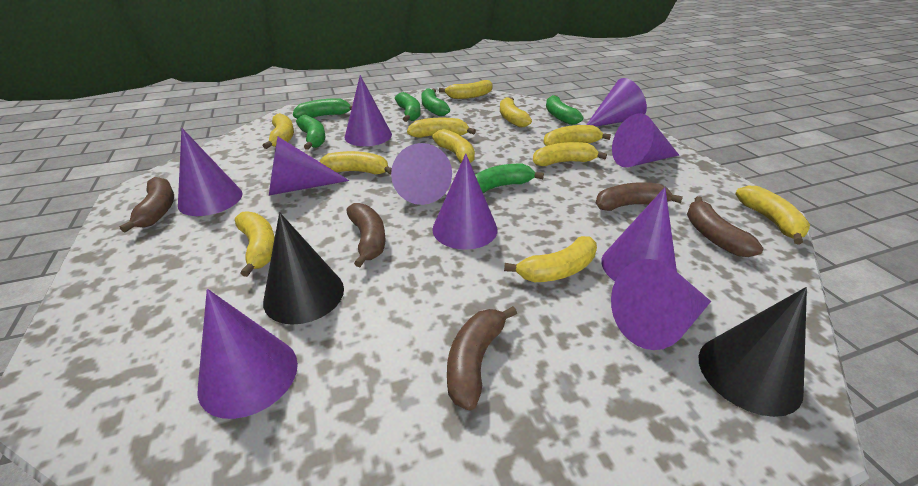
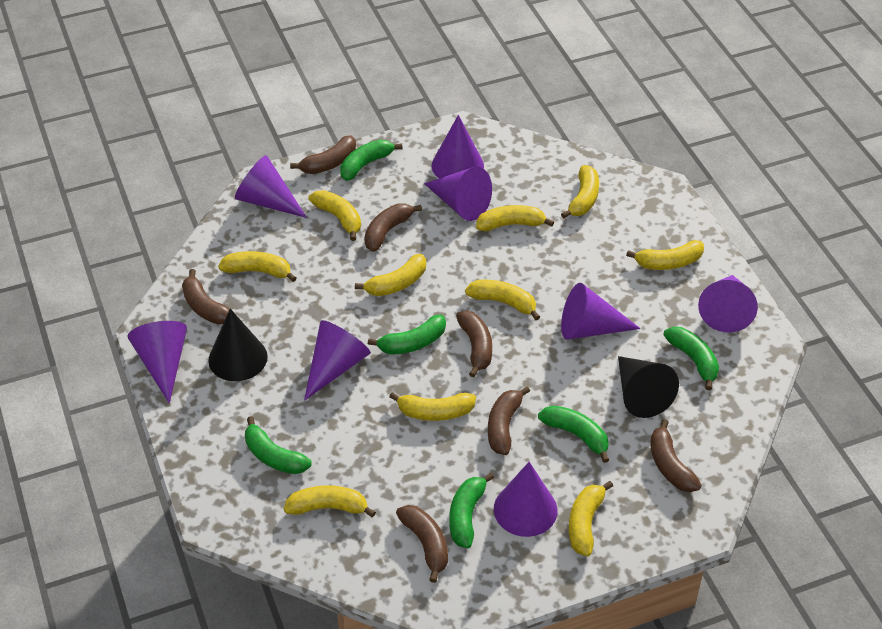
brown banana: 5 -> 7
purple cone: 10 -> 8
yellow banana: 11 -> 10

